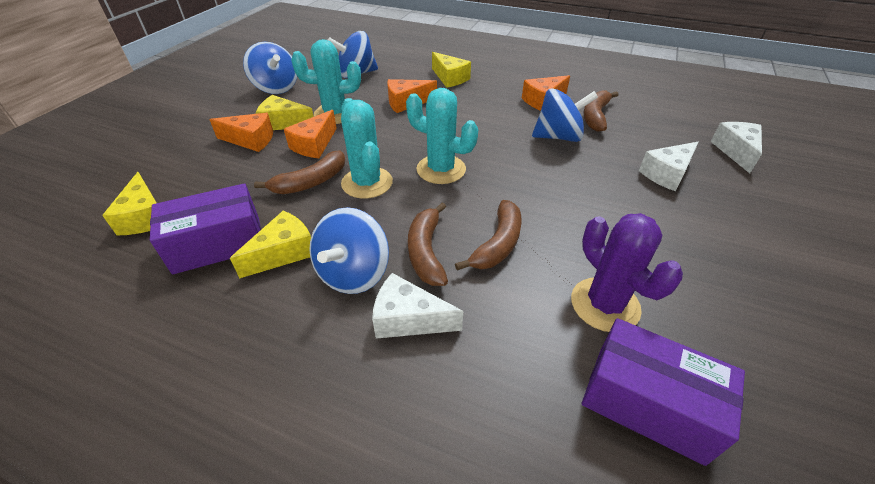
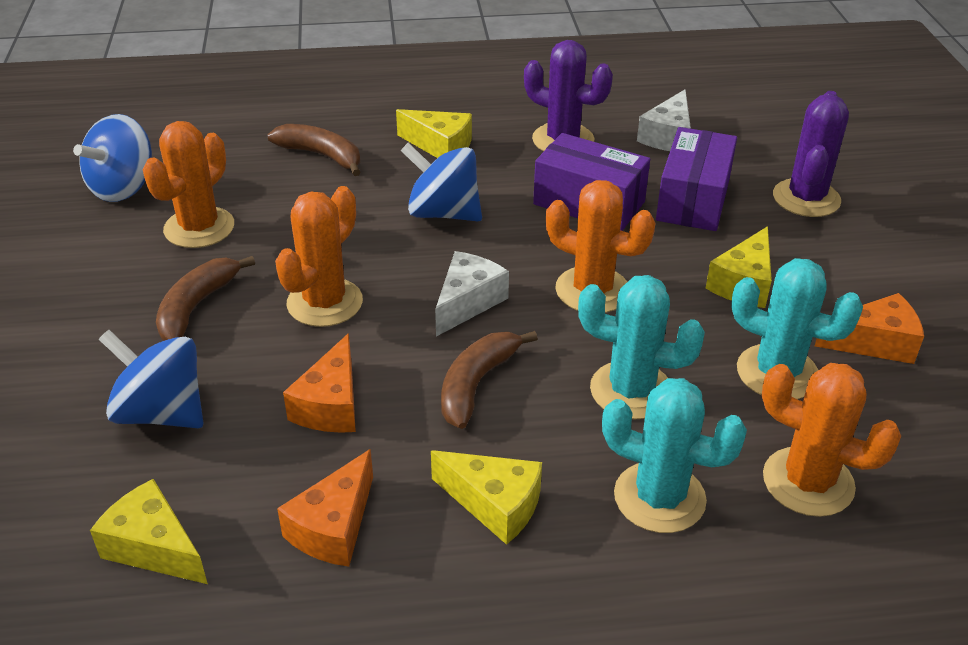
blue spinning top: 4 -> 3
brown banana: 4 -> 3
orange cactus: 0 -> 4
orange cheese: 4 -> 3
purple cactus: 1 -> 2
white cheese: 3 -> 2

